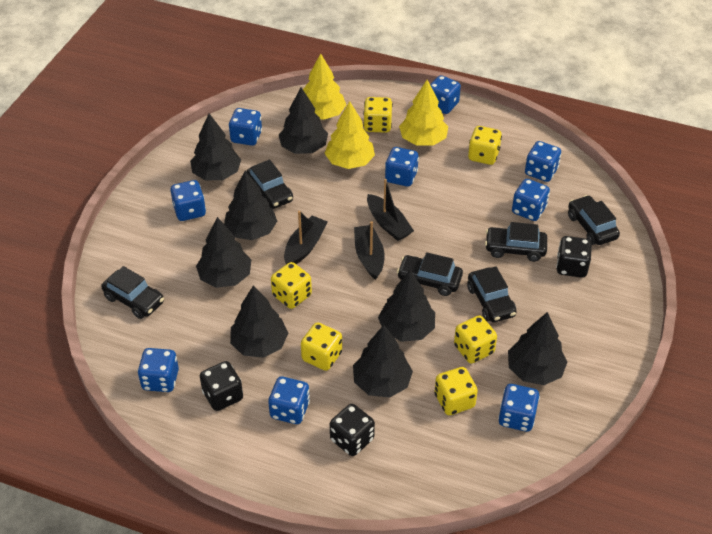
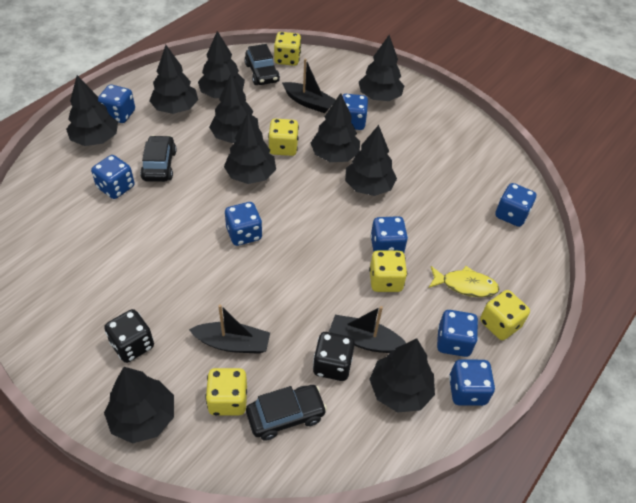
black car: 6 -> 3
black dice: 3 -> 2
black tree: 8 -> 10
blue dice: 9 -> 8
yellow dice: 6 -> 5
yellow fish: 0 -> 1
yellow tree: 3 -> 0

